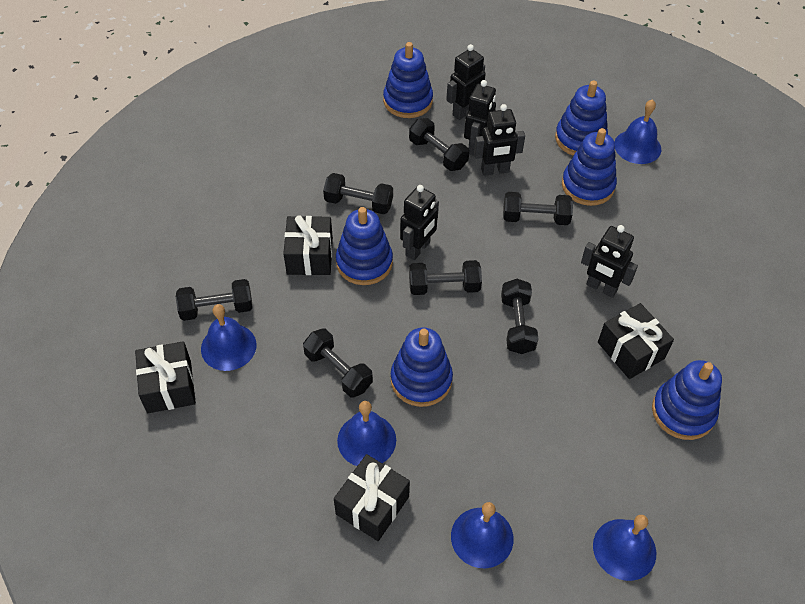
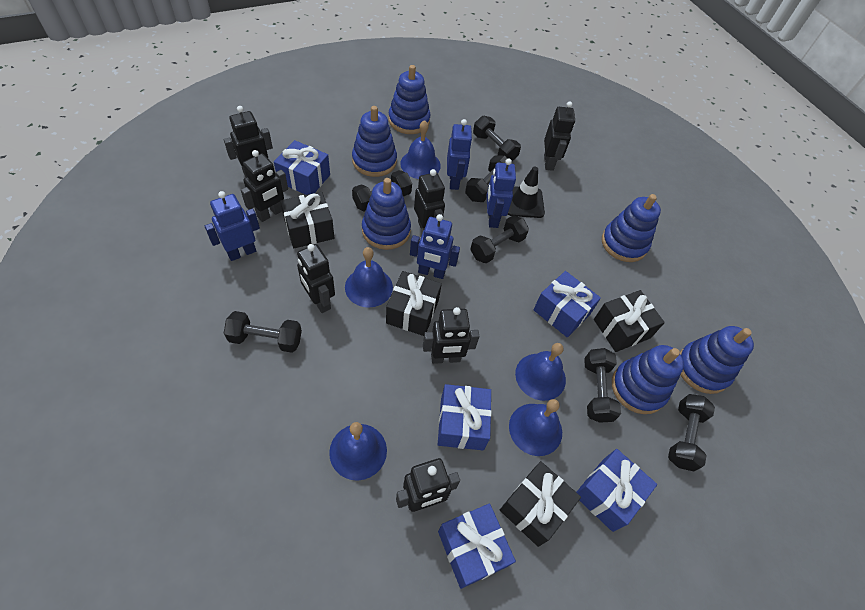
black robot: 5 -> 7
black traffic cone: 0 -> 1
blue gift: 0 -> 5
blue robot: 0 -> 4

